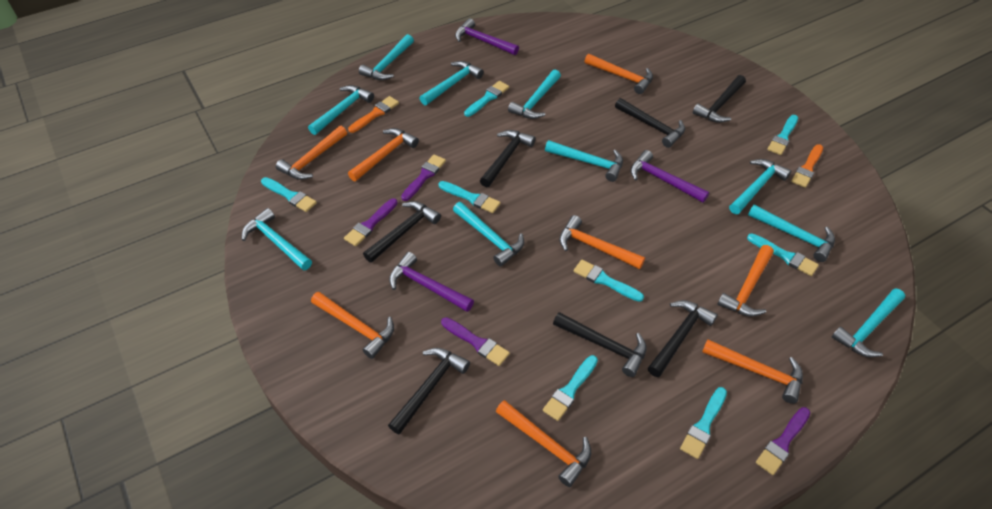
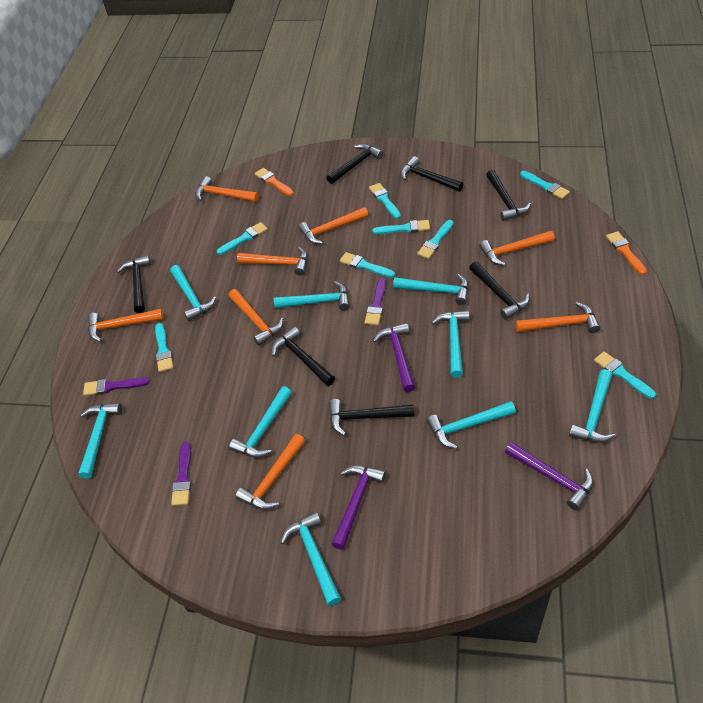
purple brush: 4 -> 3
turquoise hammer: 10 -> 9

